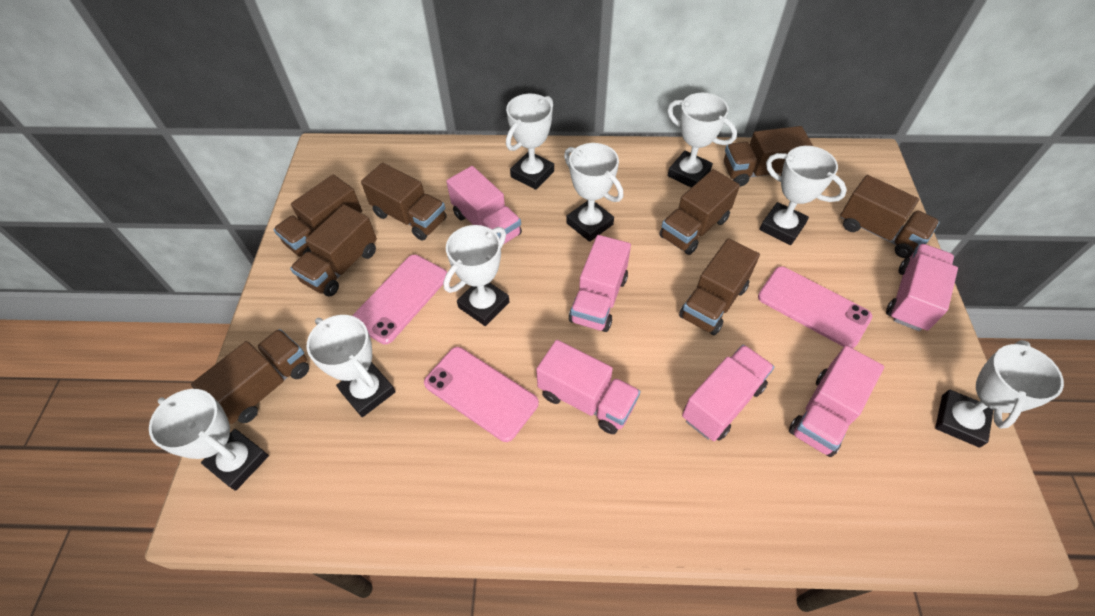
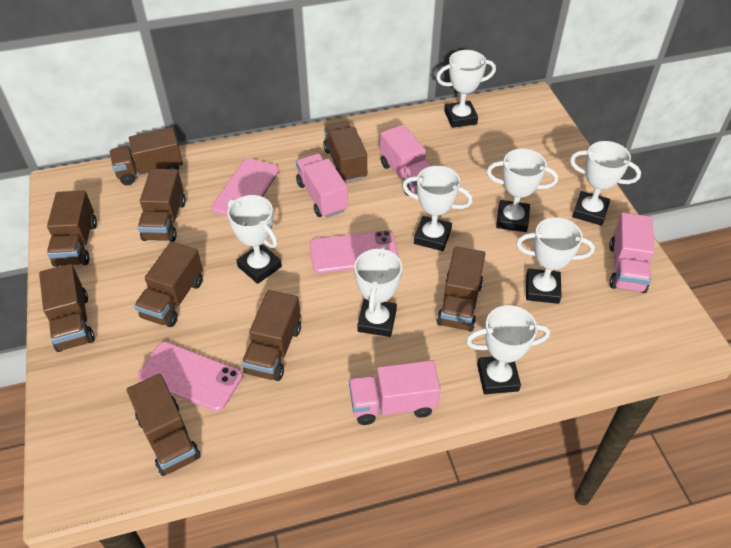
brown truck: 8 -> 9
pink truck: 6 -> 4

